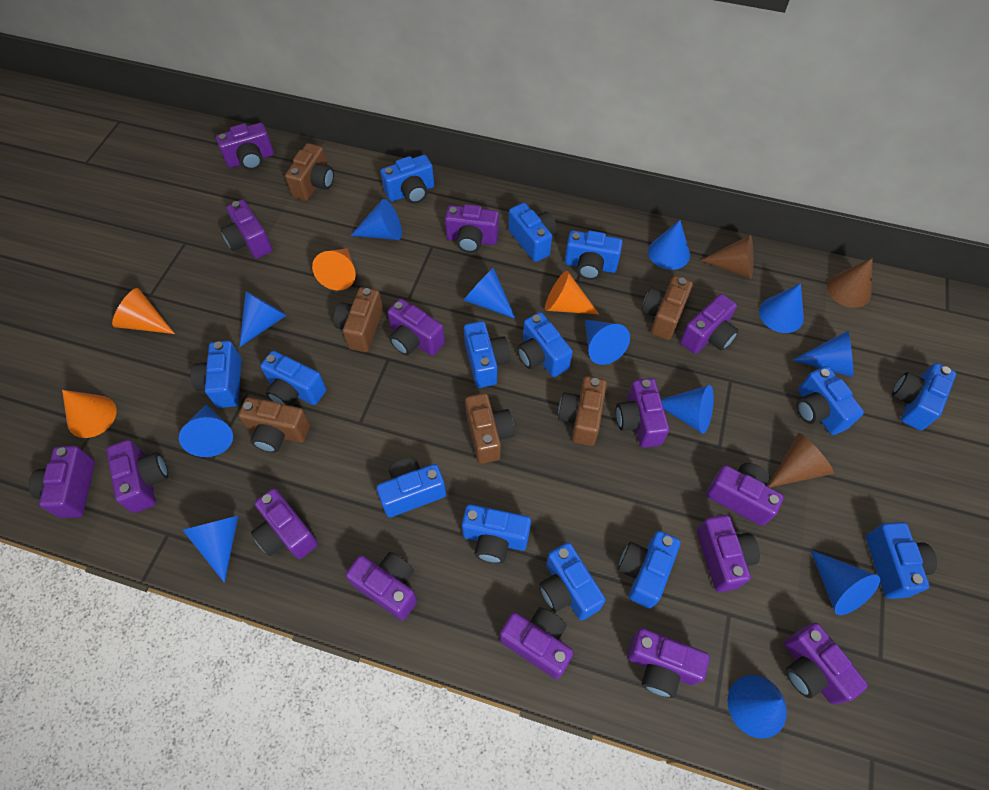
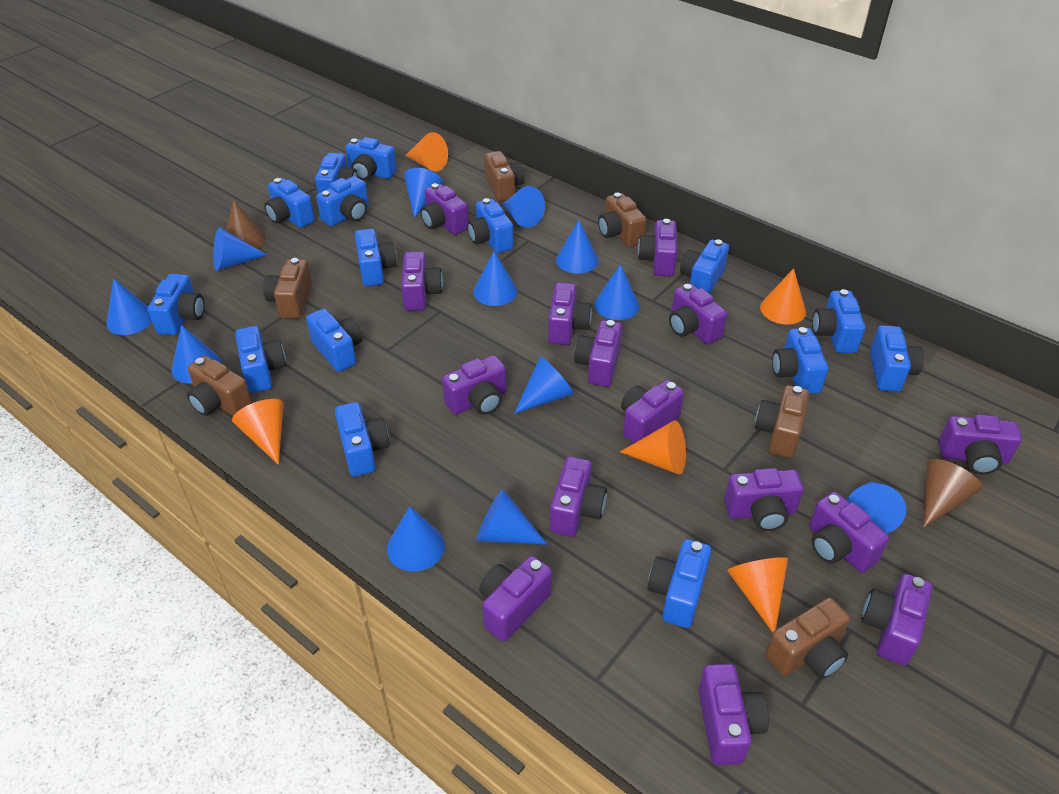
blue camera: 14 -> 15
brown cone: 3 -> 2
orange cone: 4 -> 5

